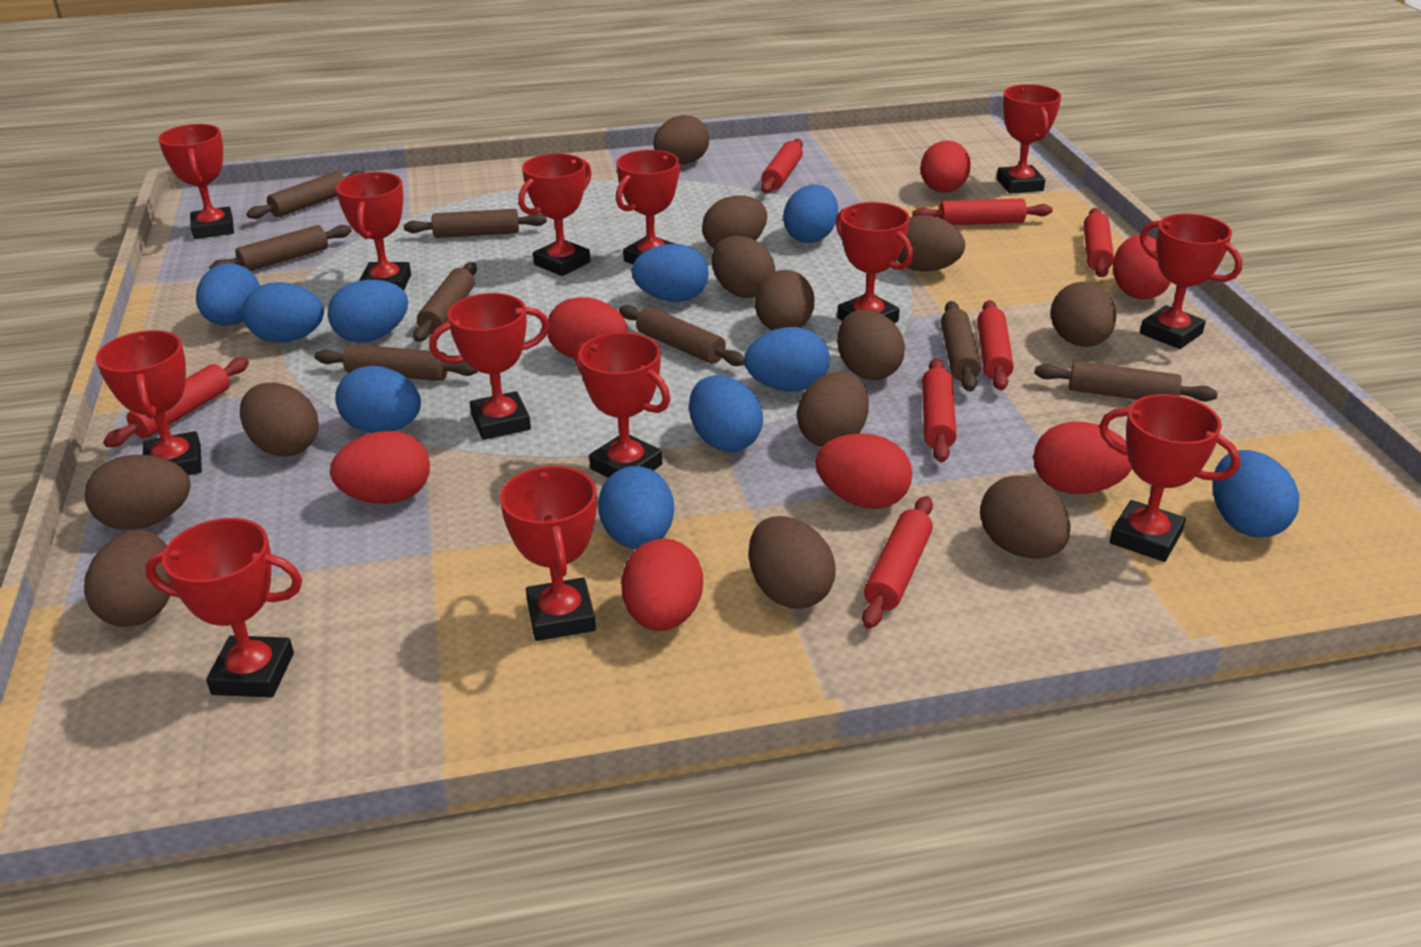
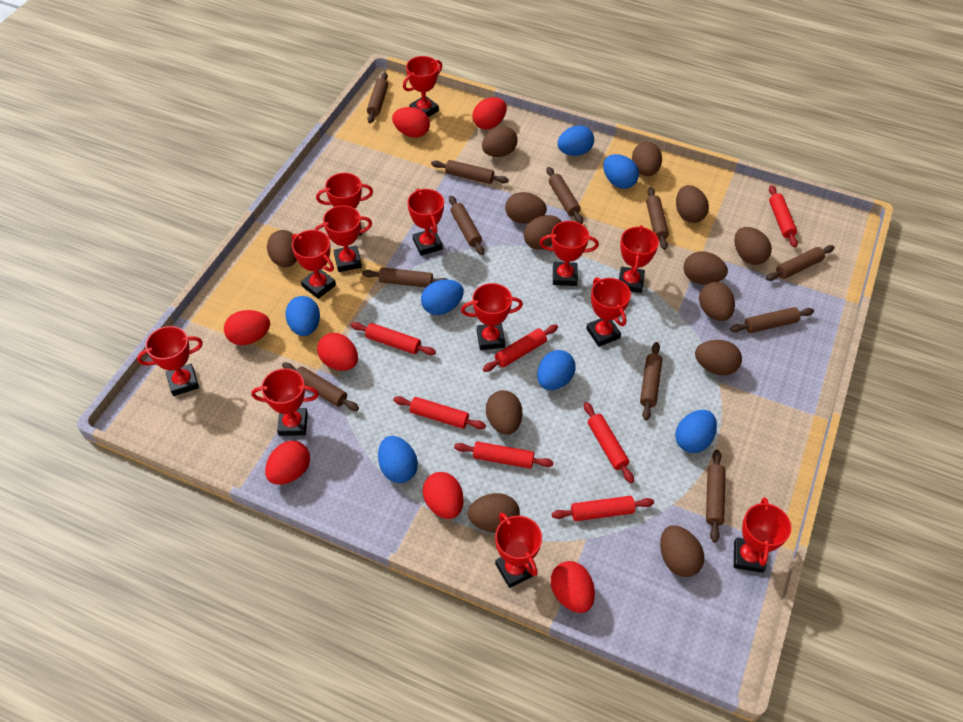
blue egg: 10 -> 7
brown rolling pin: 8 -> 11

